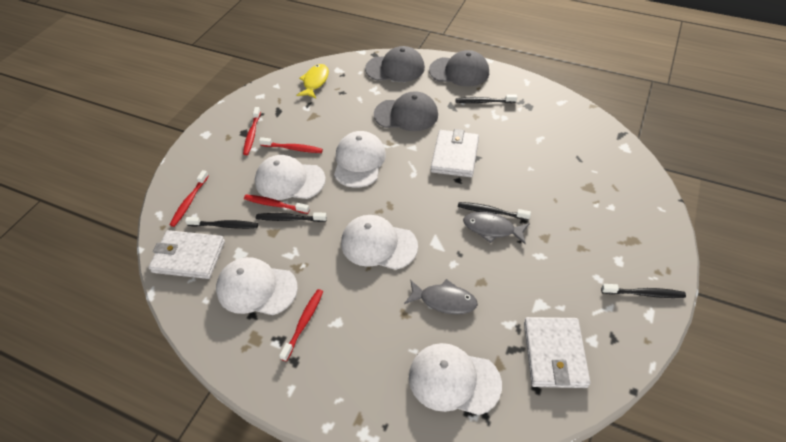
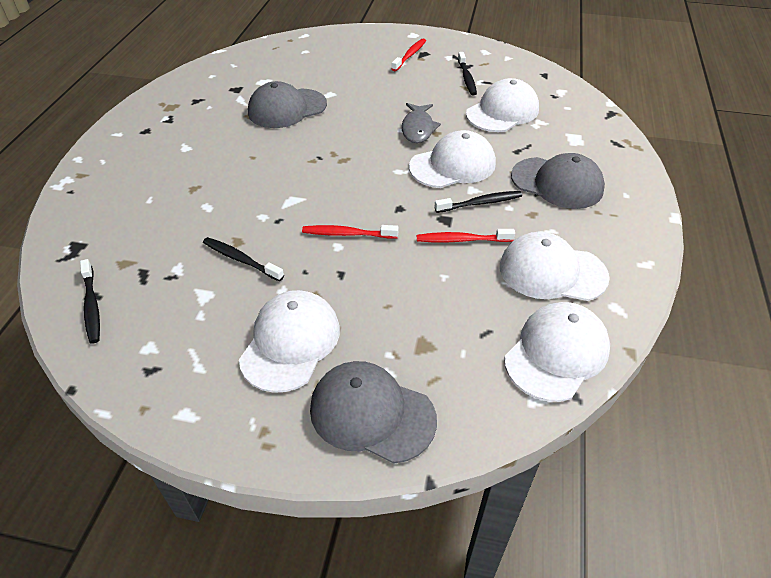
black toothbrush: 5 -> 4
grey fish: 2 -> 1
red toothbrush: 5 -> 3
white wallet: 3 -> 0
yellow fish: 1 -> 0

